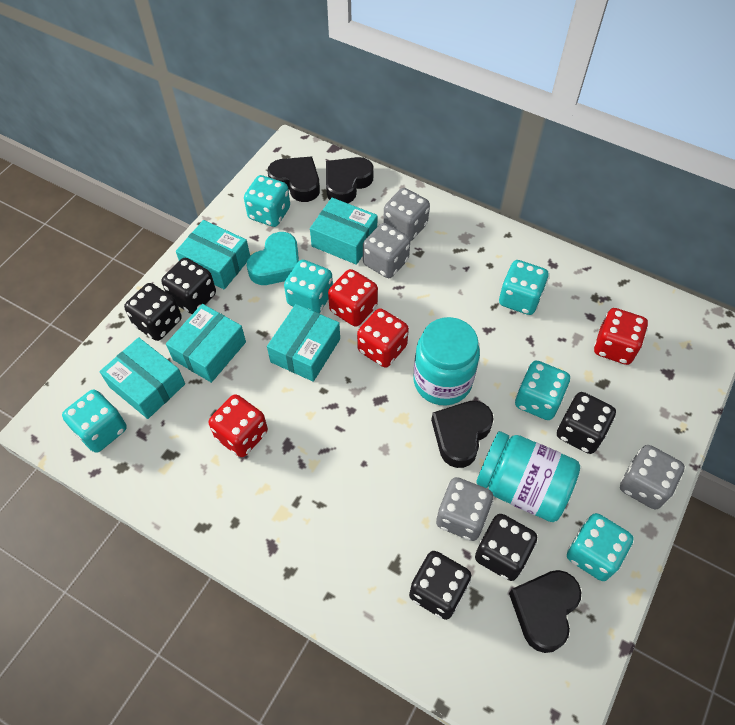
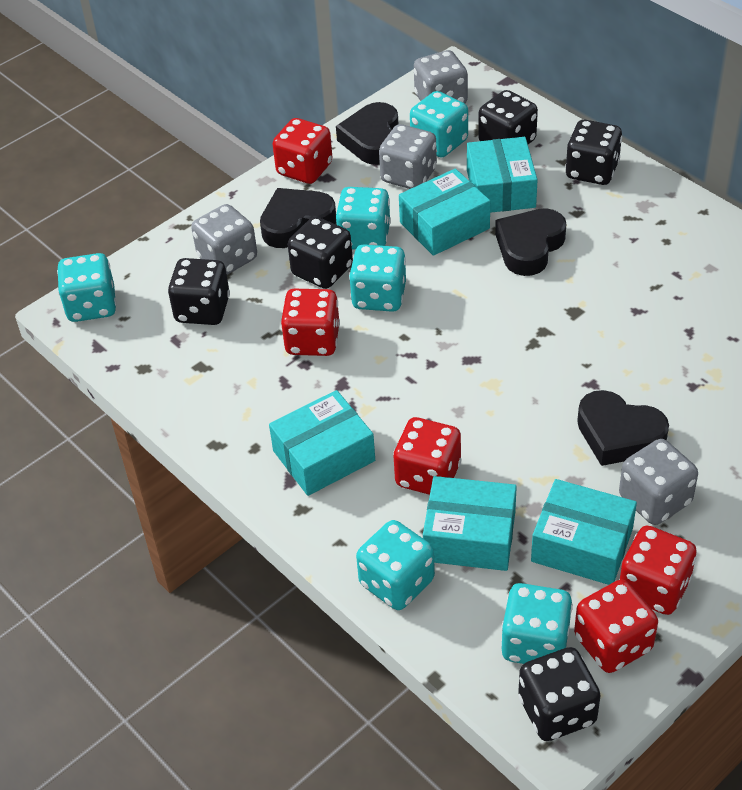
red dice: 4 -> 5
turquoise heart: 1 -> 0
turquoise jar: 2 -> 0

